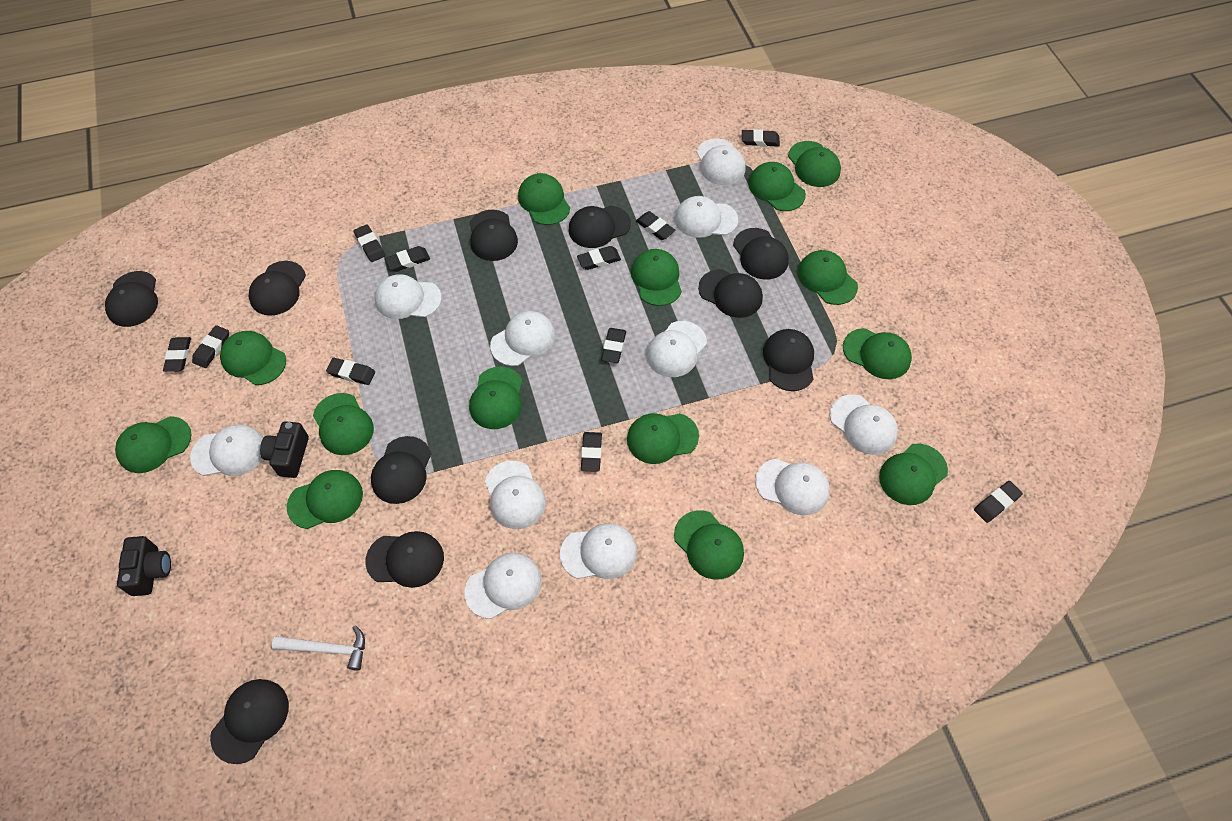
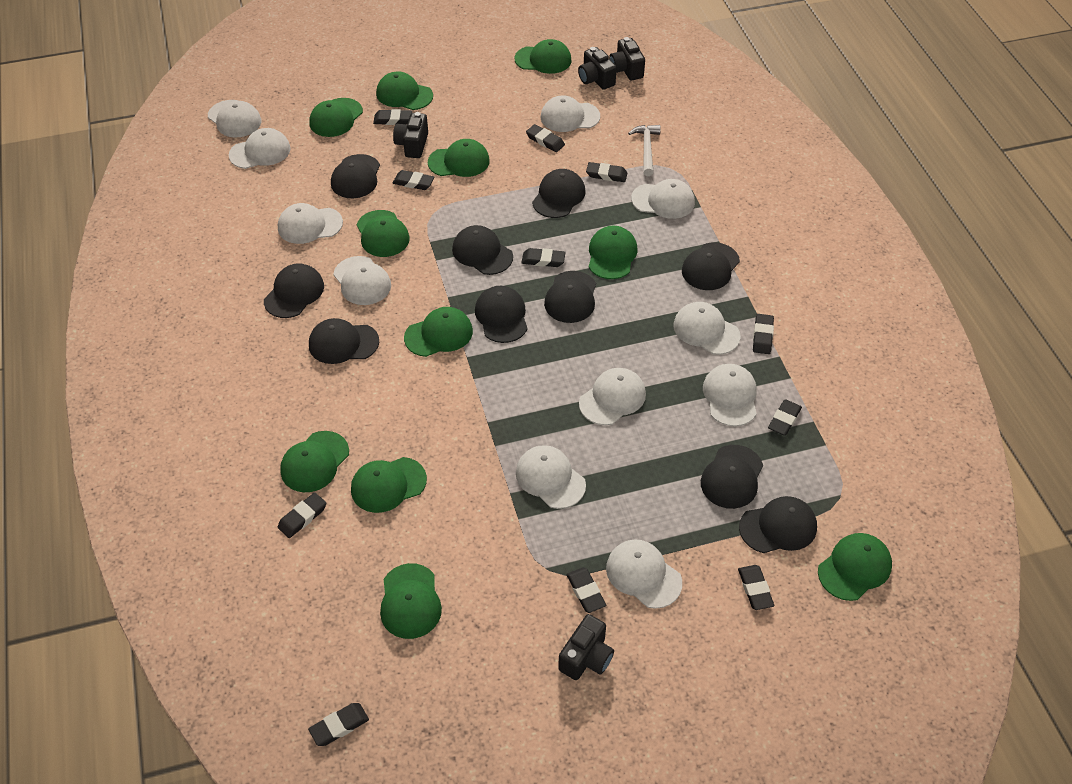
black camera: 2 -> 4
green cap: 14 -> 11

